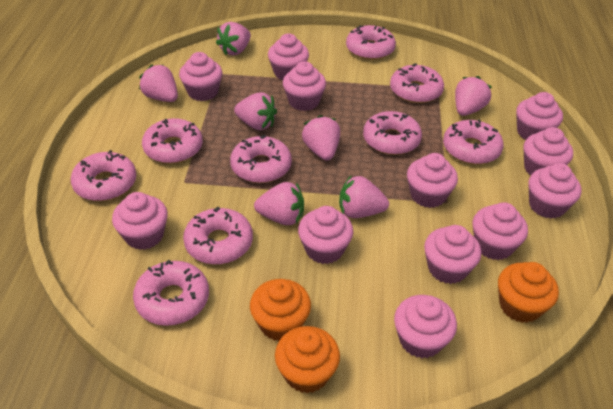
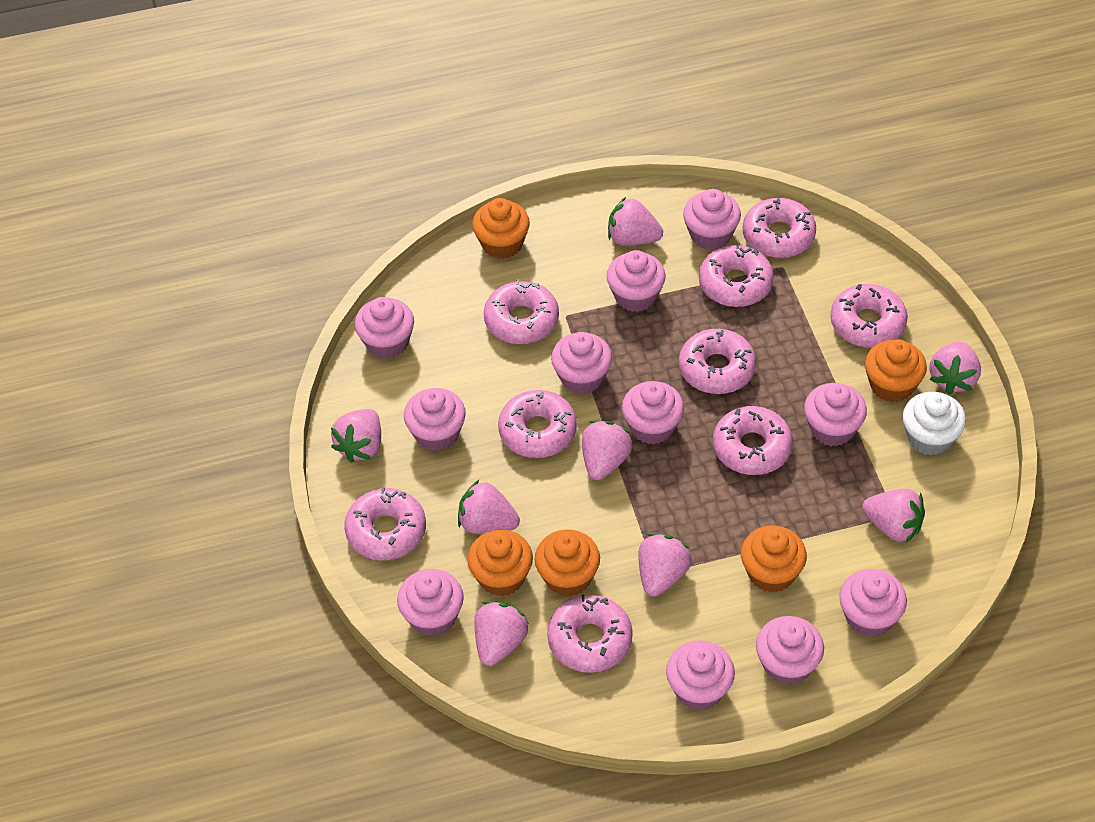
orange cupcake: 3 -> 5
pink cupcake: 12 -> 11
pink strawberry: 7 -> 8
white cupcake: 0 -> 1

